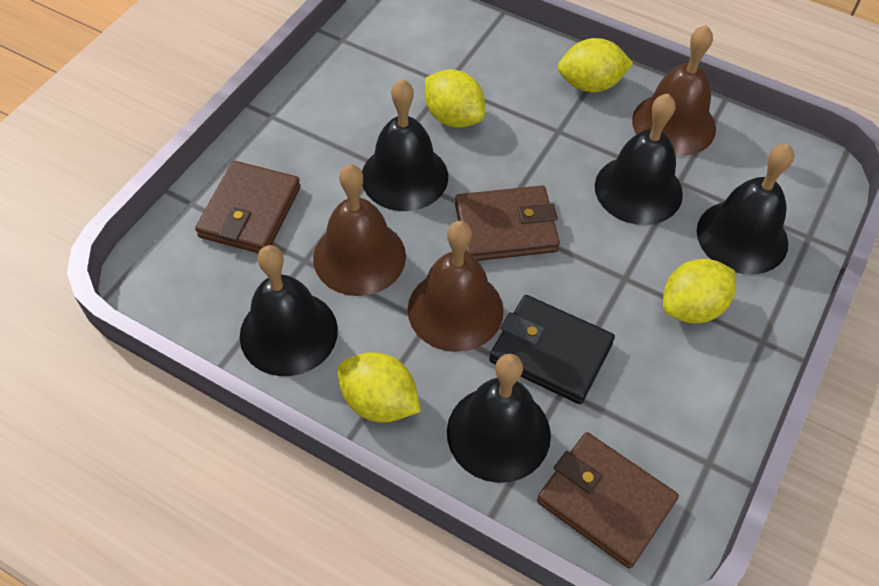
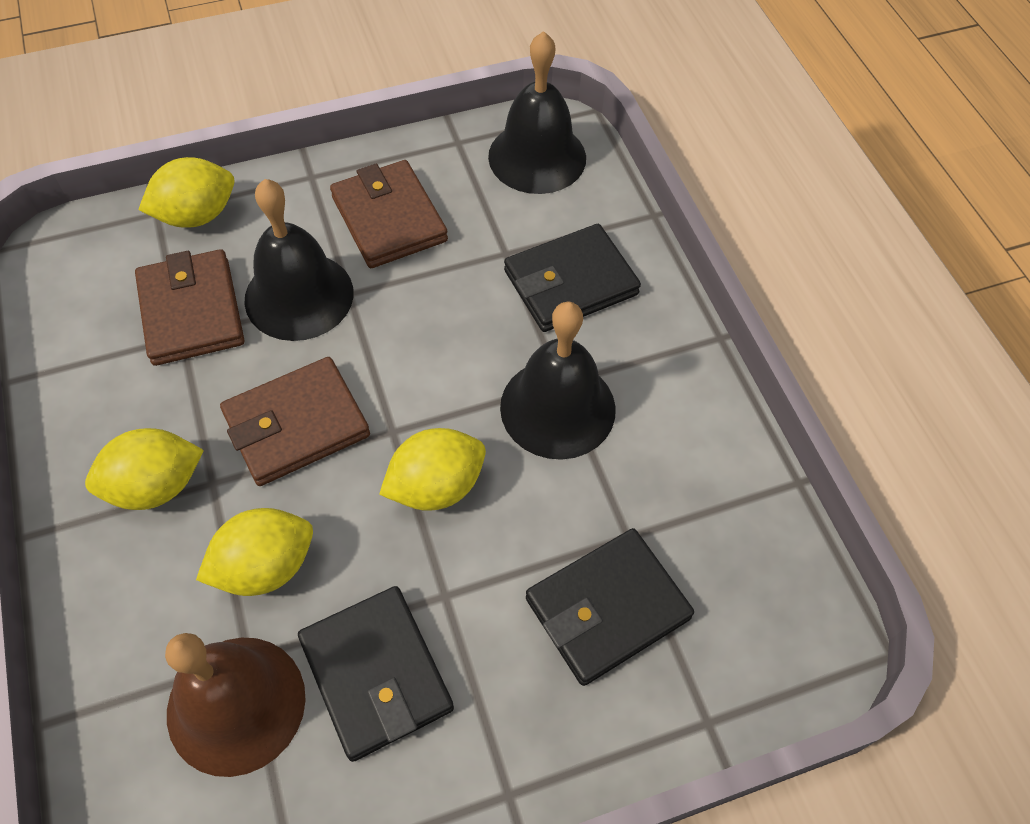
black bell: 5 -> 3
black wallet: 1 -> 3
brown bell: 3 -> 1

